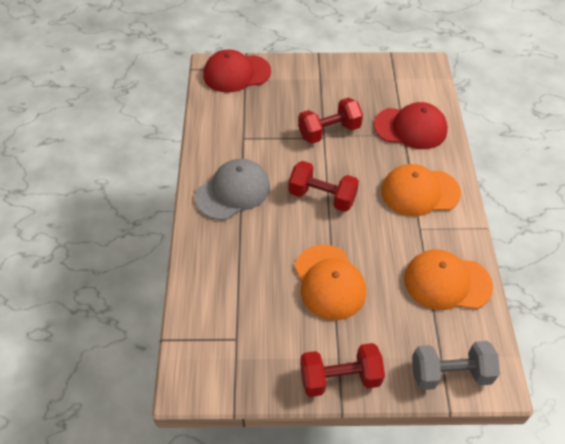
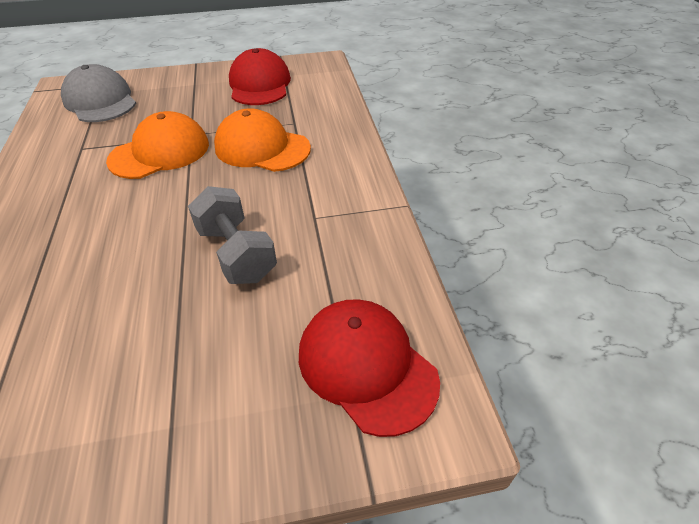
orange cap: 3 -> 2
red dumbbell: 3 -> 0

